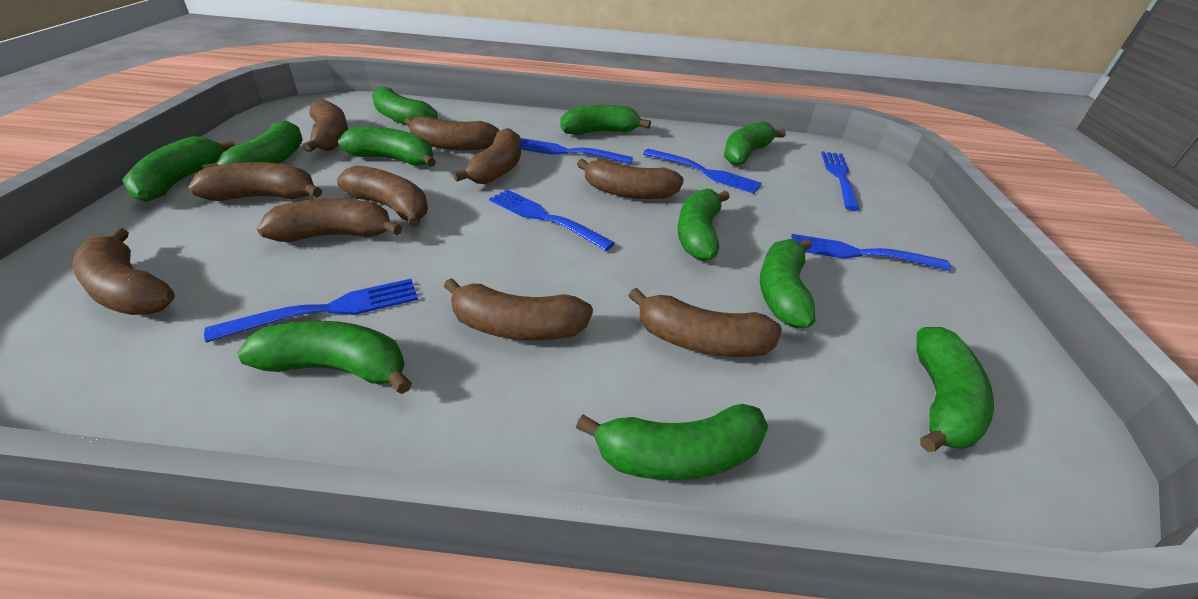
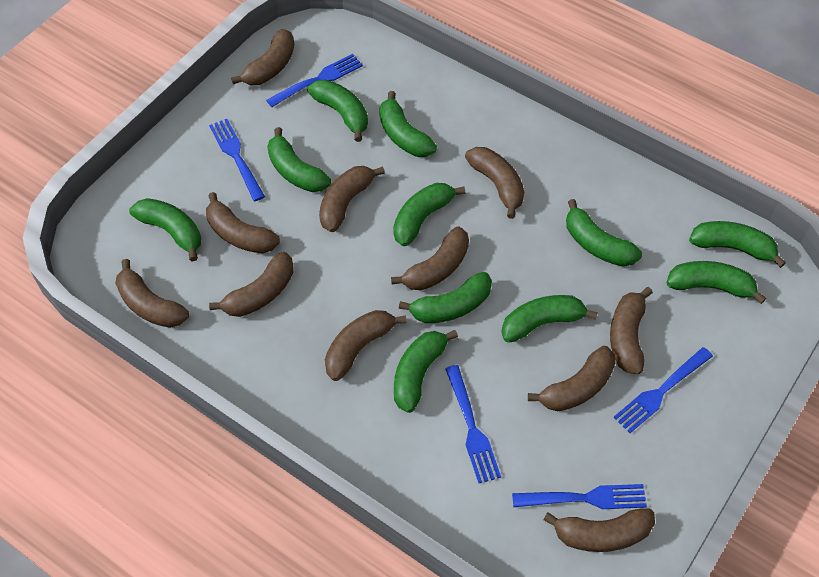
blue fork: 6 -> 5
brown banana: 10 -> 11

